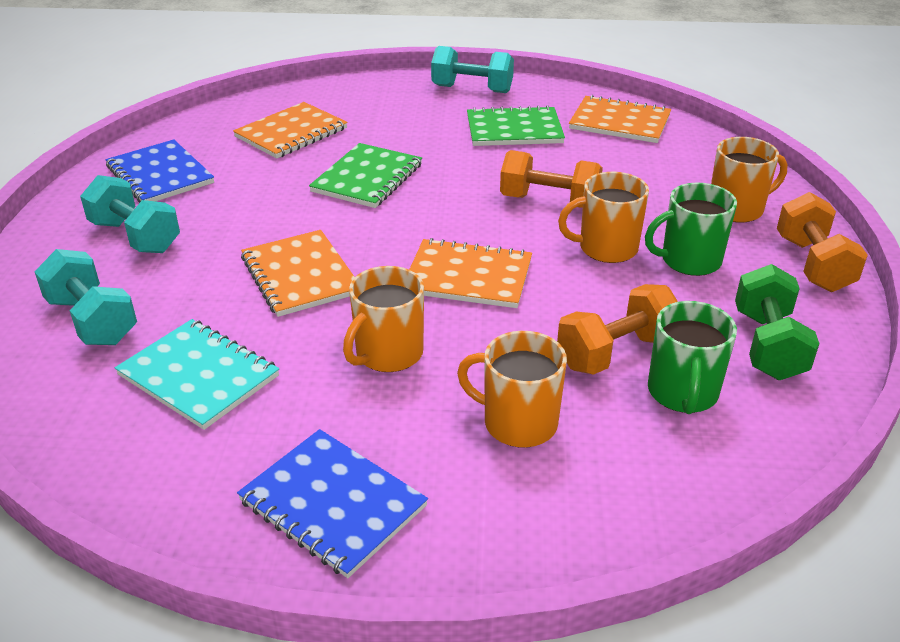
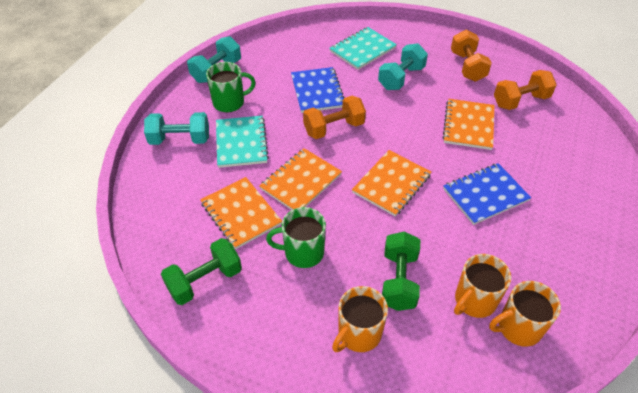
green dumbbell: 1 -> 2
green notebook: 2 -> 0
orange mug: 4 -> 3
turquoise notebook: 1 -> 2

